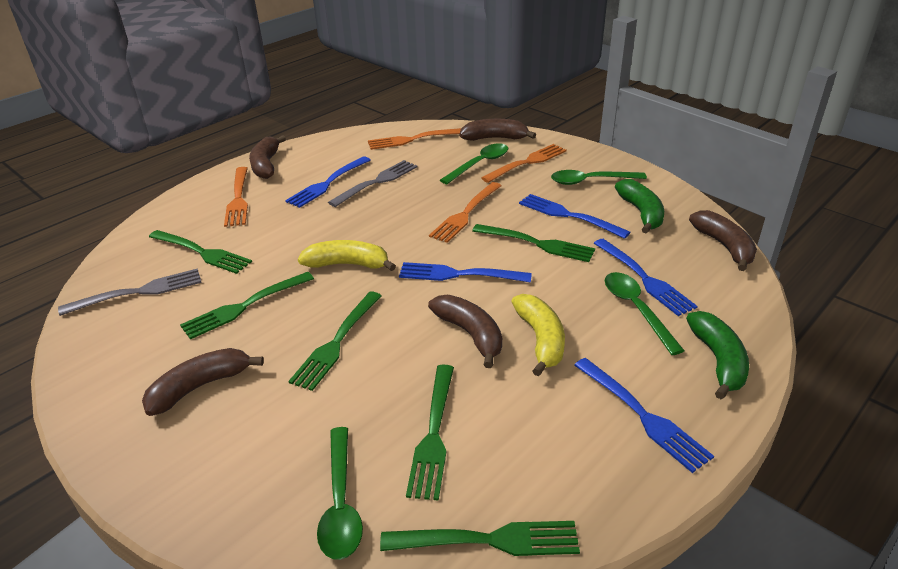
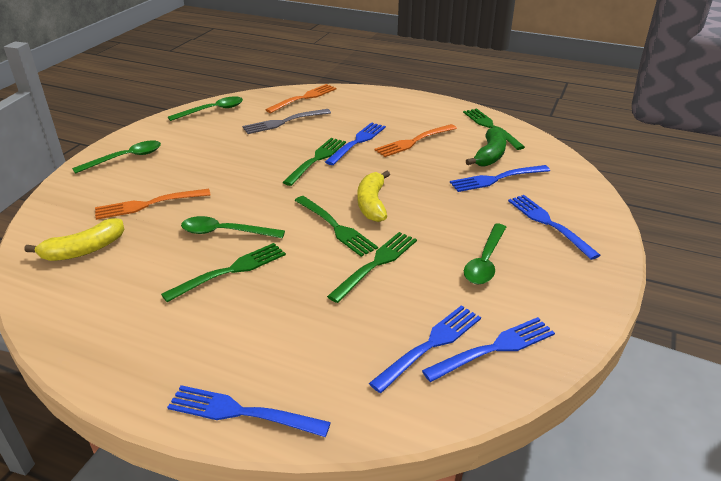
blue fork: 5 -> 6
brown banana: 5 -> 0
green banana: 2 -> 1
green fork: 6 -> 5
grey fork: 2 -> 1
orange fork: 4 -> 3

